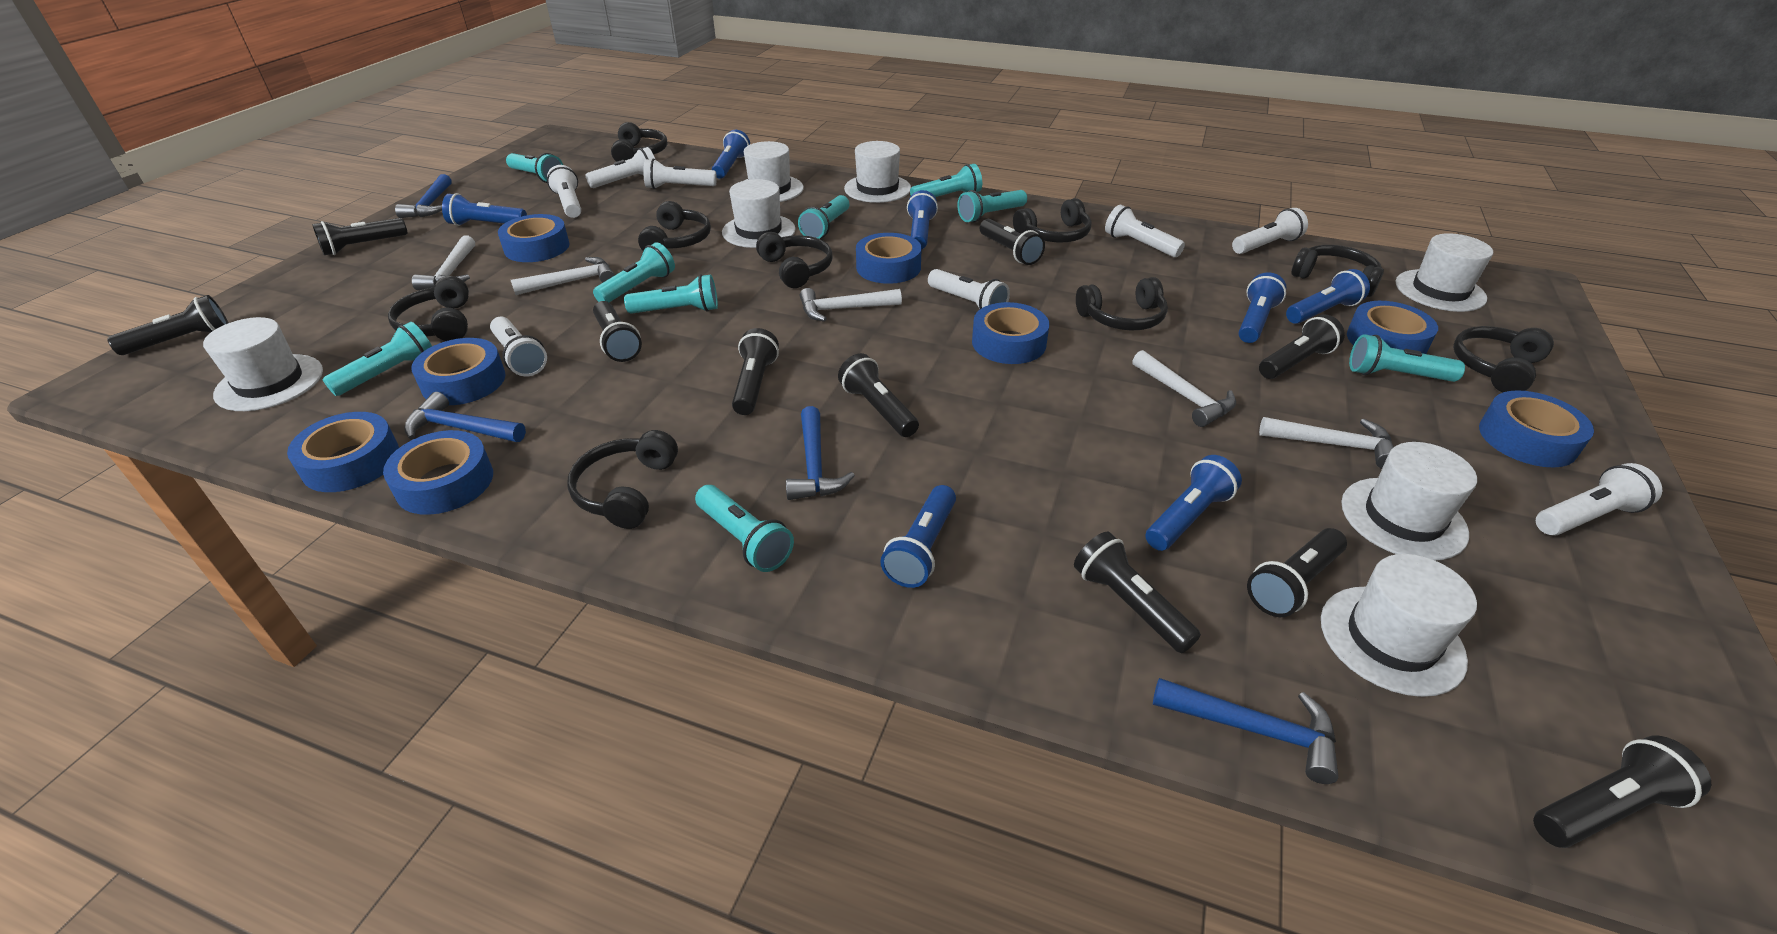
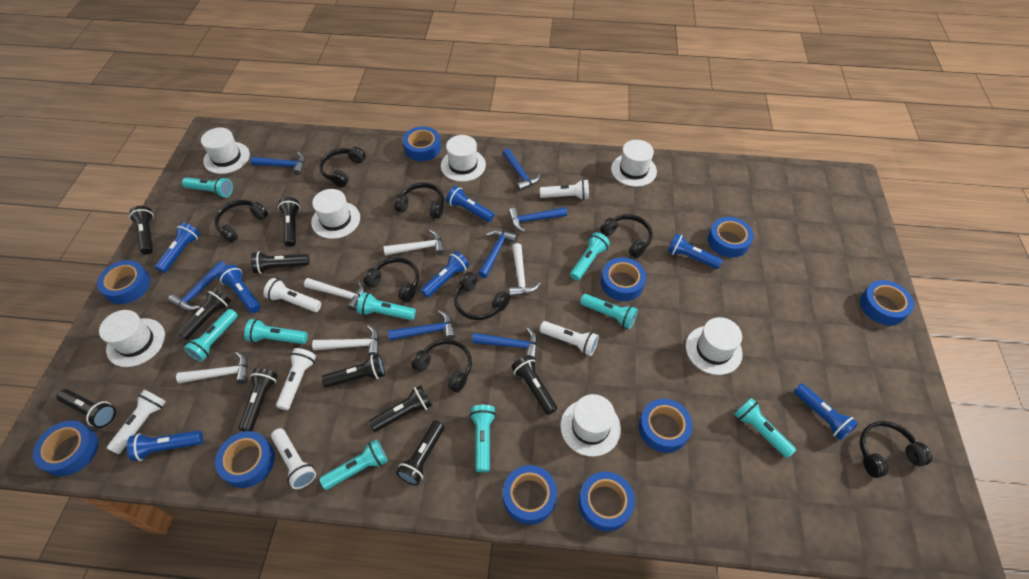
black headphones: 9 -> 8
blue hammer: 4 -> 7
blue tape: 8 -> 10
white flashlight: 8 -> 6

